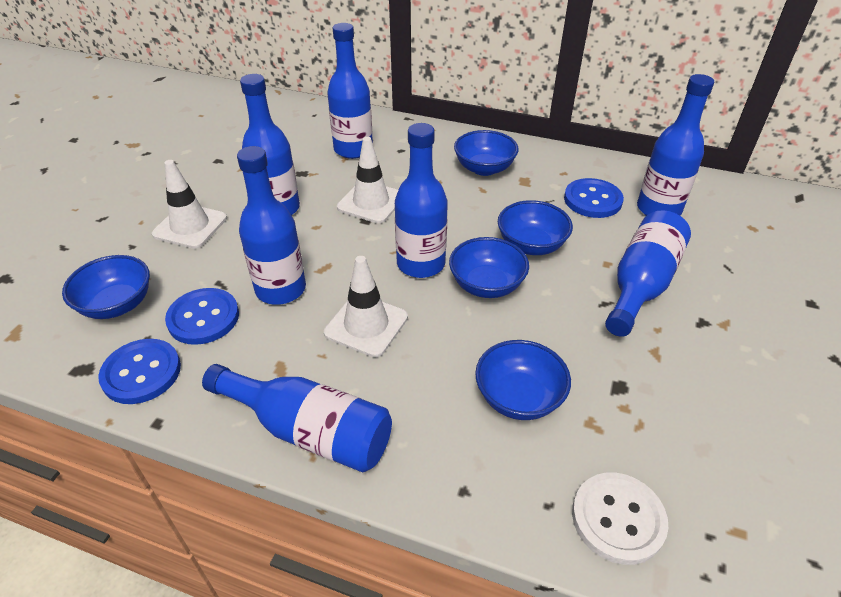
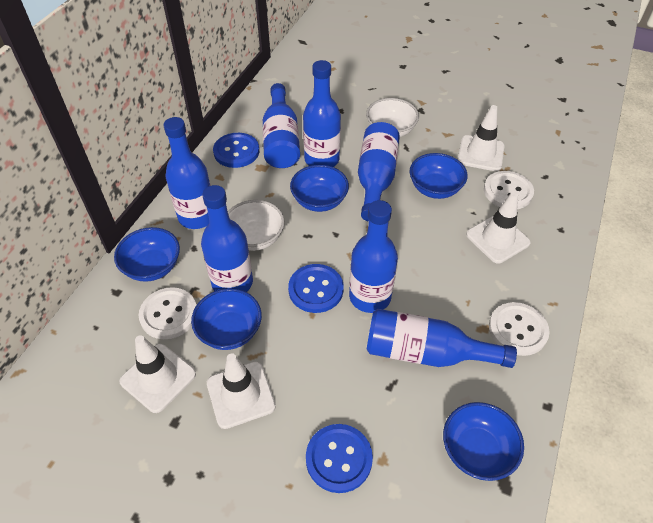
white bowl: 0 -> 2
white button: 1 -> 3
white traffic cone: 3 -> 4

